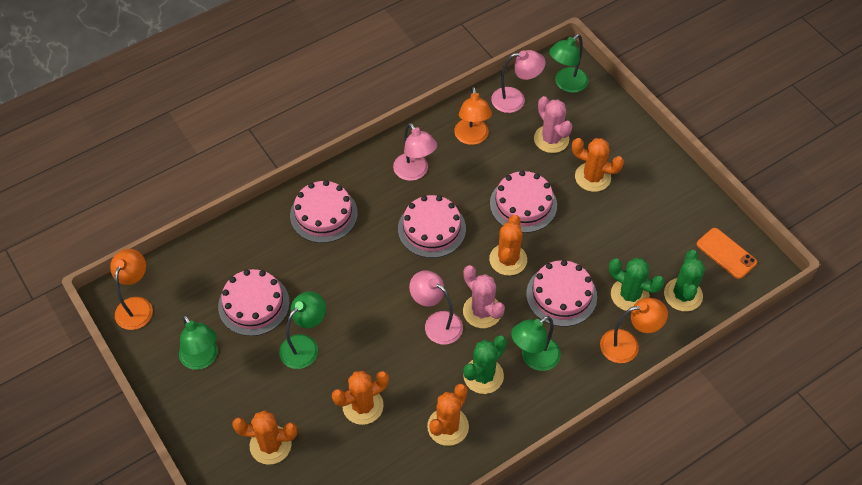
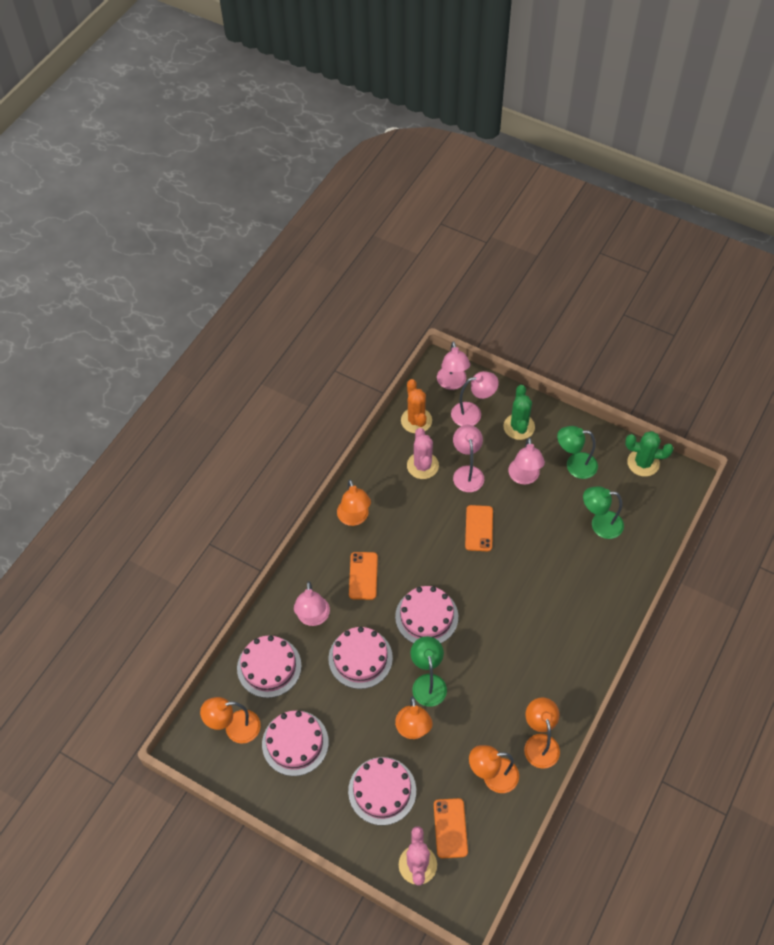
green cactus: 3 -> 2
green lamp: 4 -> 3
orange cactus: 5 -> 1
orange lamp: 3 -> 5
orange phone: 1 -> 3
pink lamp: 3 -> 5

